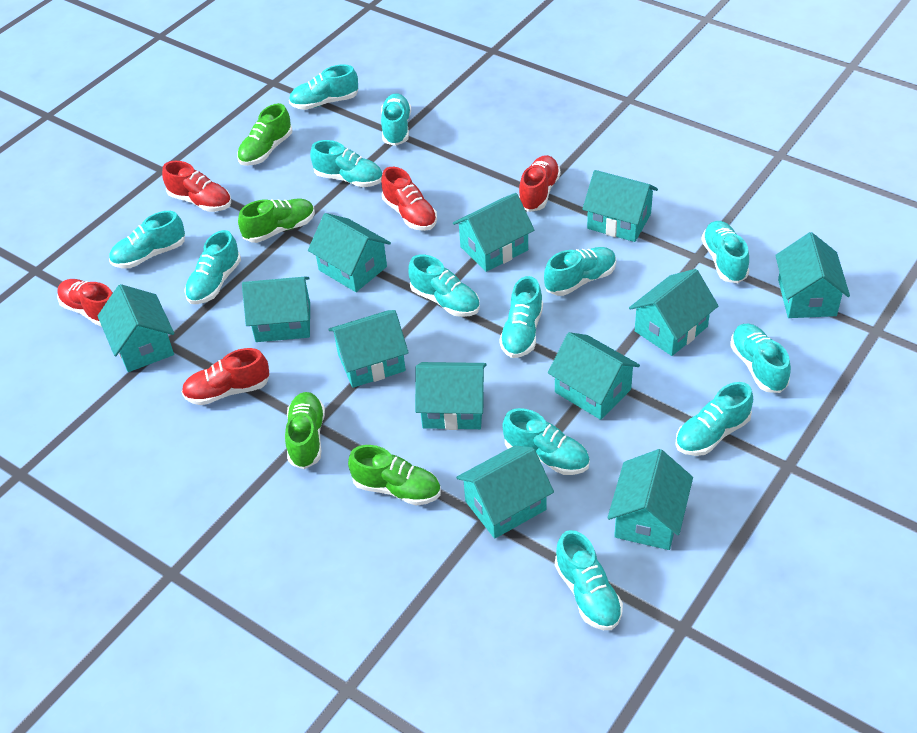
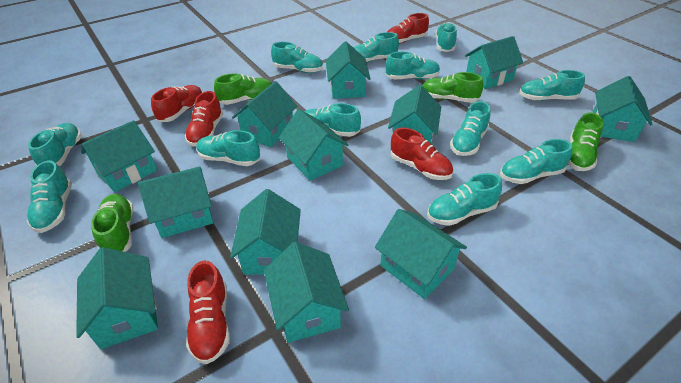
turquoise shoe: 13 -> 12

